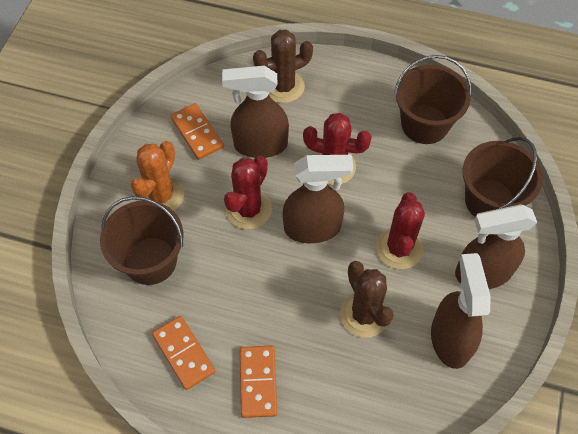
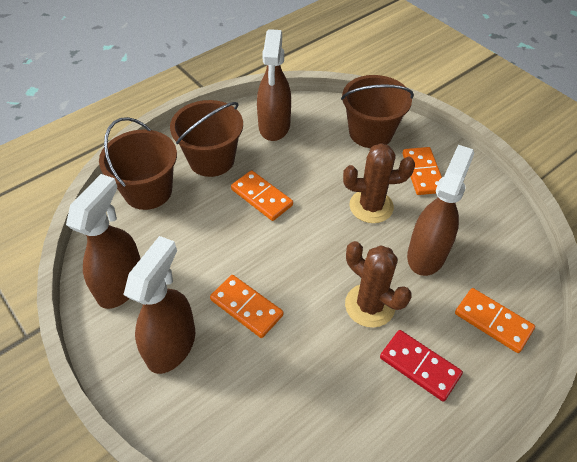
orange cactus: 1 -> 0
orange domino: 3 -> 4
red cactus: 3 -> 0
red domino: 0 -> 1

